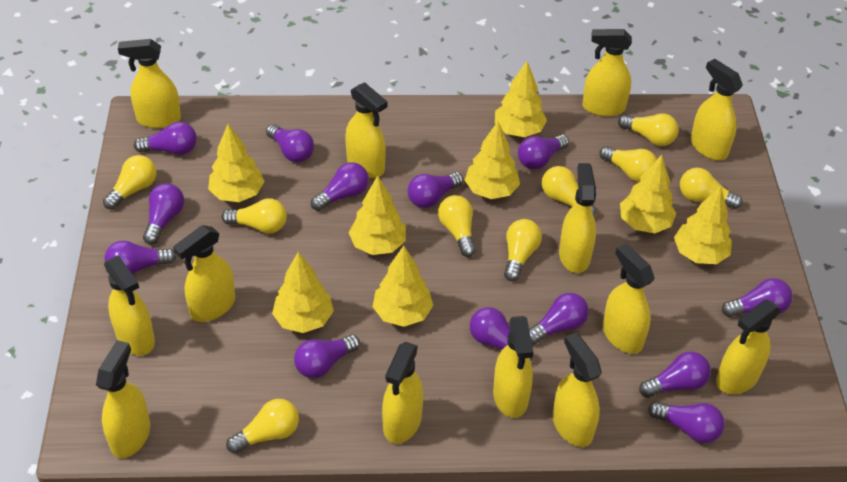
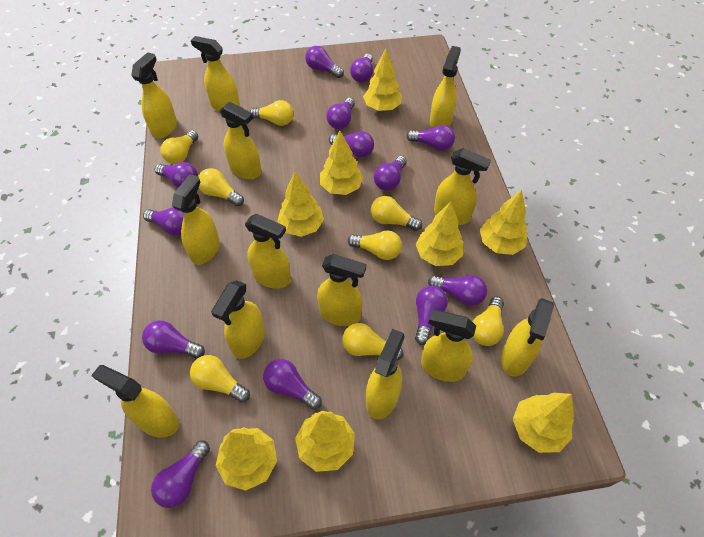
yellow light bulb: 9 -> 8

